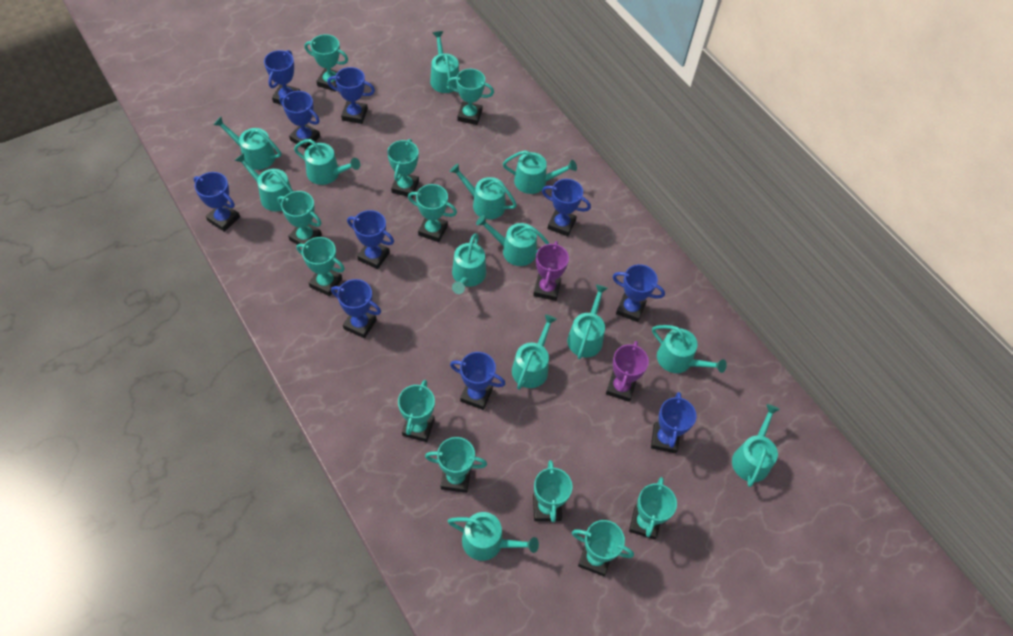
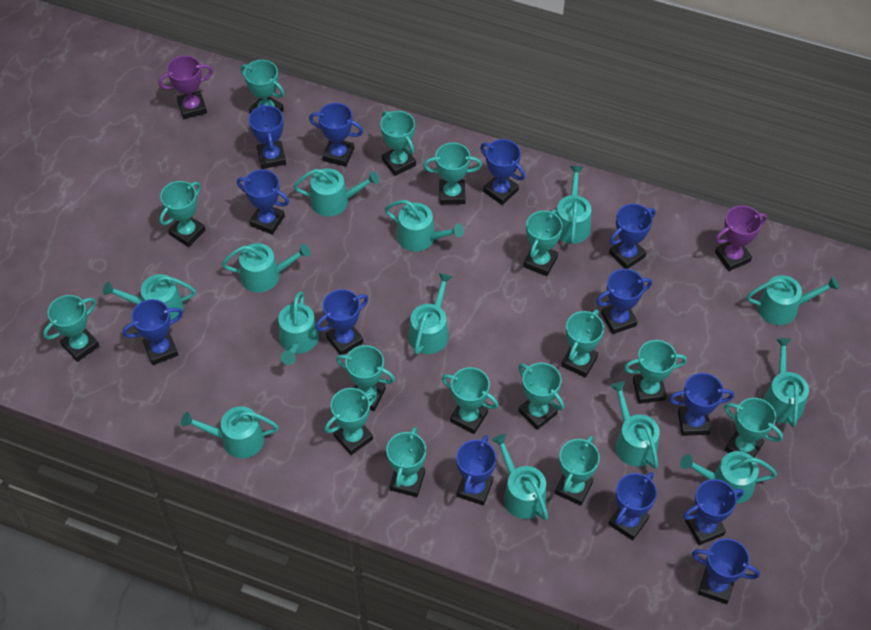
blue trophy: 10 -> 13
turquoise trophy: 11 -> 15

